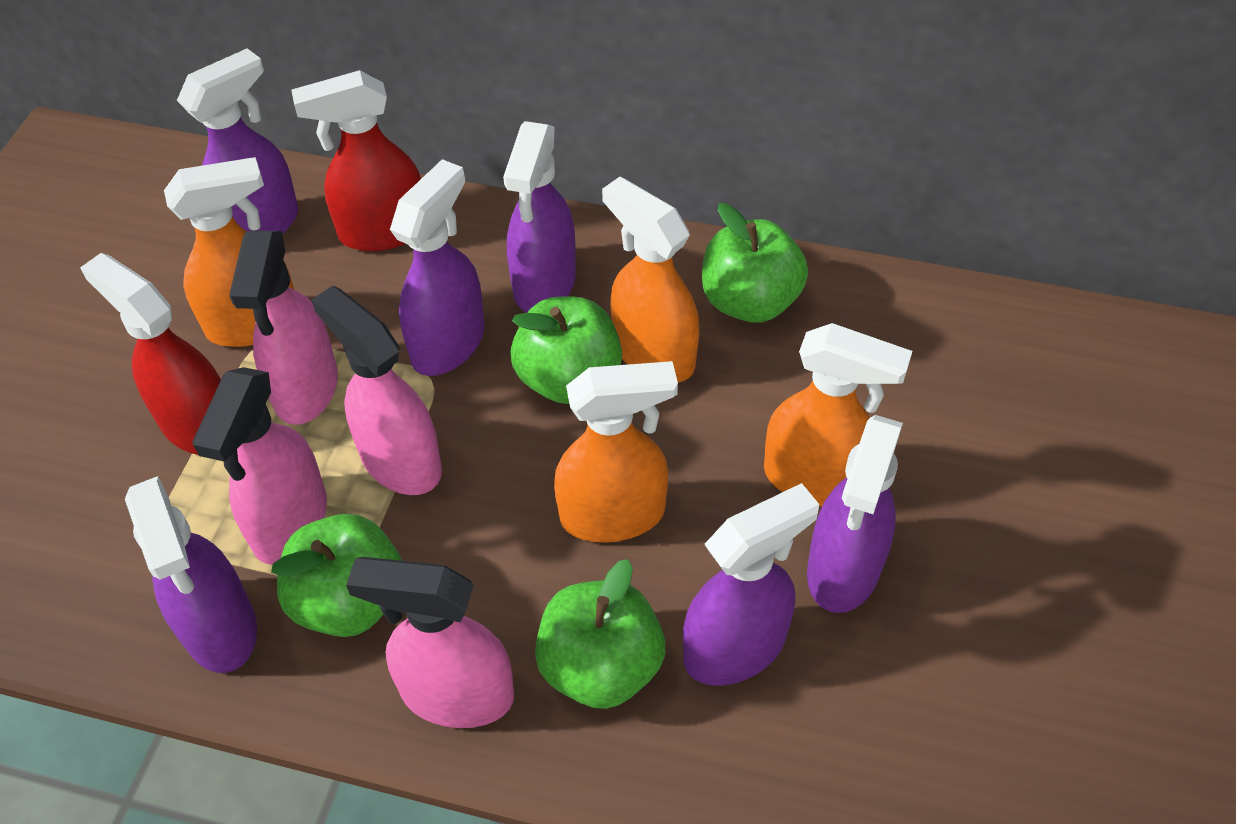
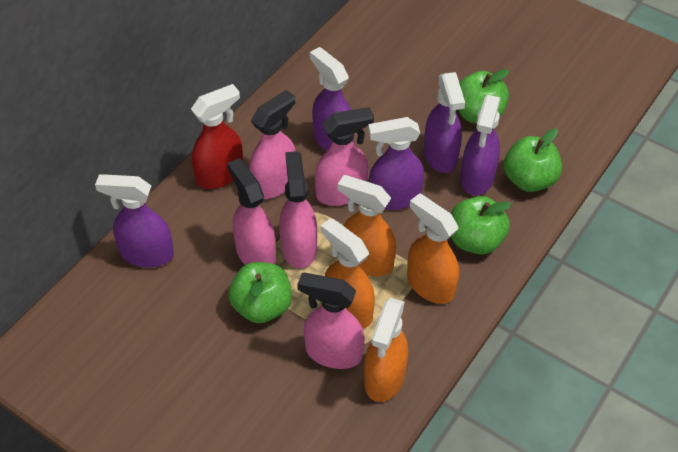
pink spray bottle: 4 -> 5
purple spray bottle: 6 -> 5
red spray bottle: 2 -> 1

